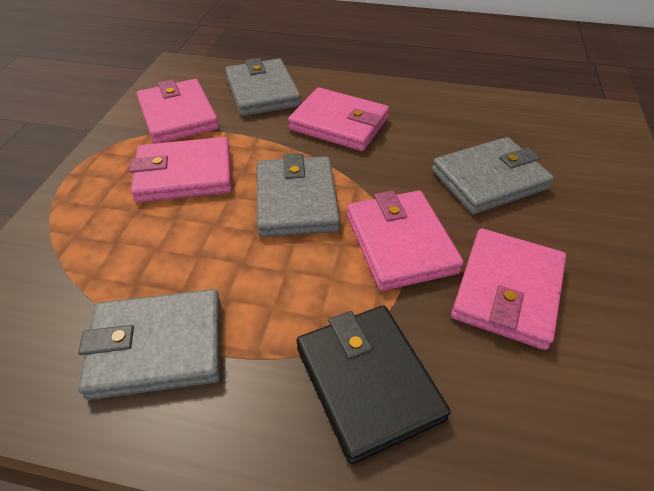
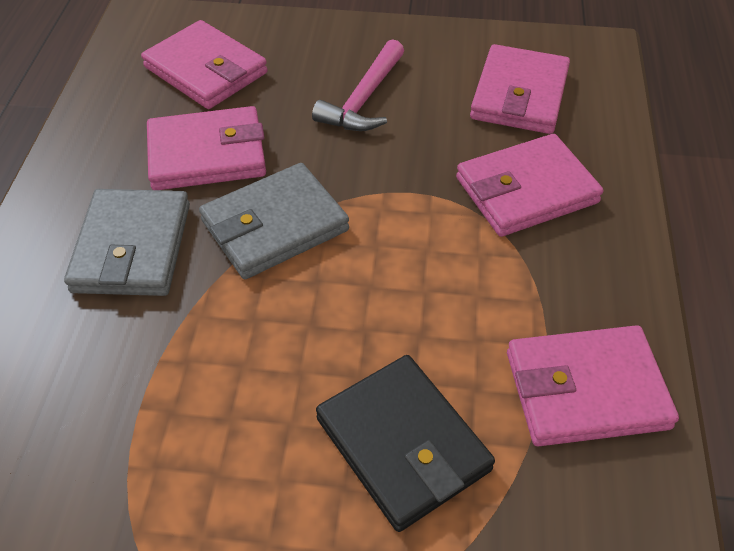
grey wallet: 4 -> 2
pink hammer: 0 -> 1

